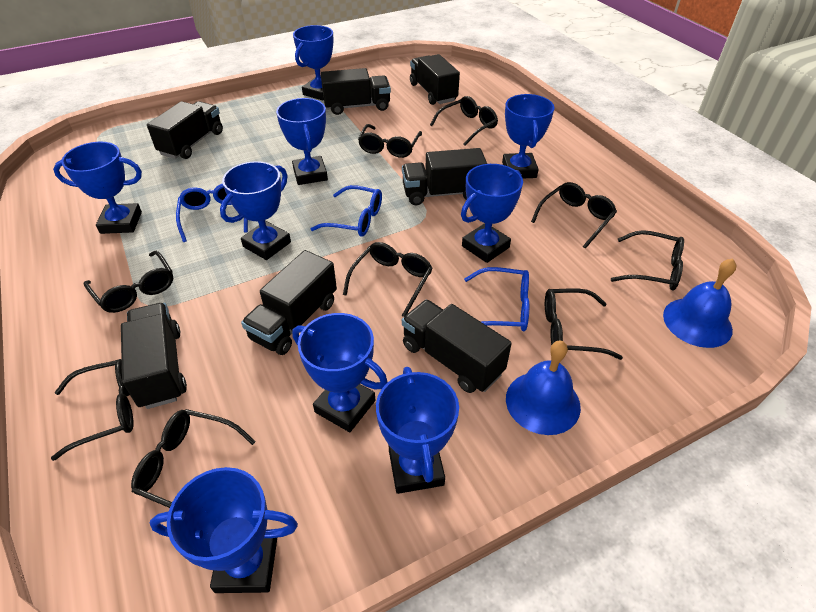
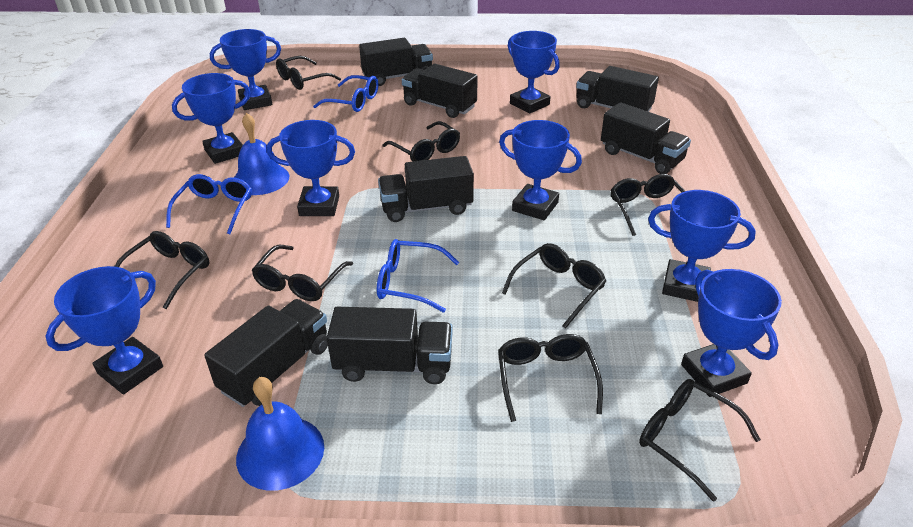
black glasses: 9 -> 8
blue trophy: 9 -> 8

